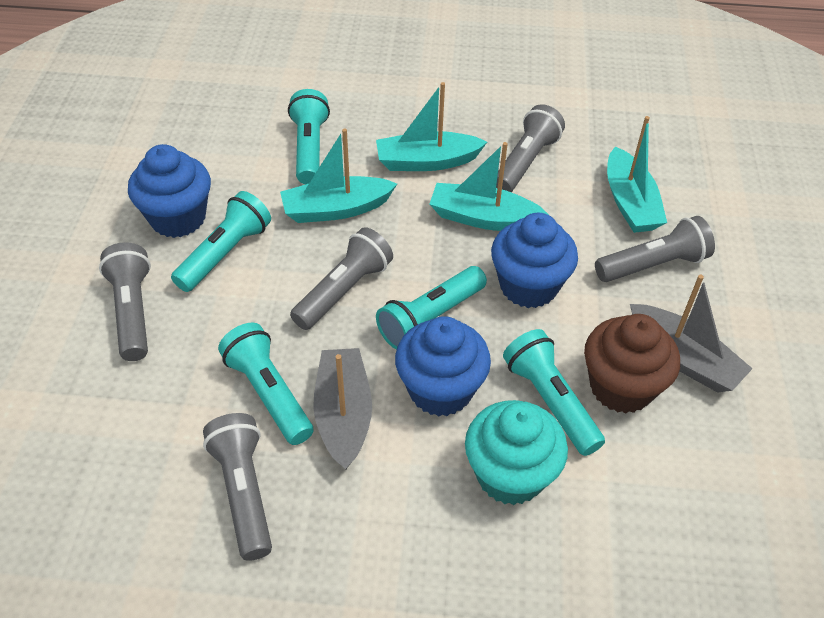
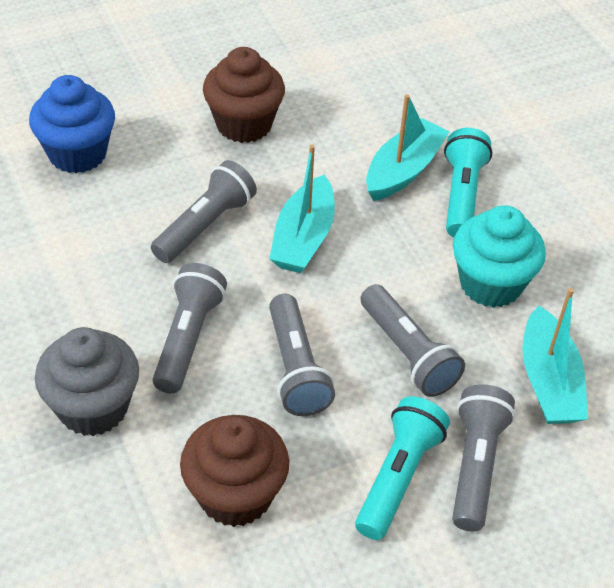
blue cupcake: 3 -> 1
brown cupcake: 1 -> 2
grey boat: 2 -> 0
grey cupcake: 0 -> 1
turquoise boat: 4 -> 3
turquoise flashlight: 5 -> 2

